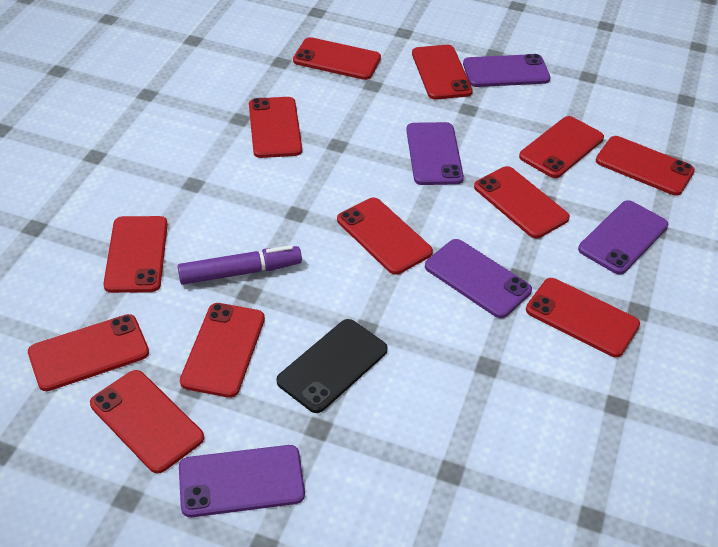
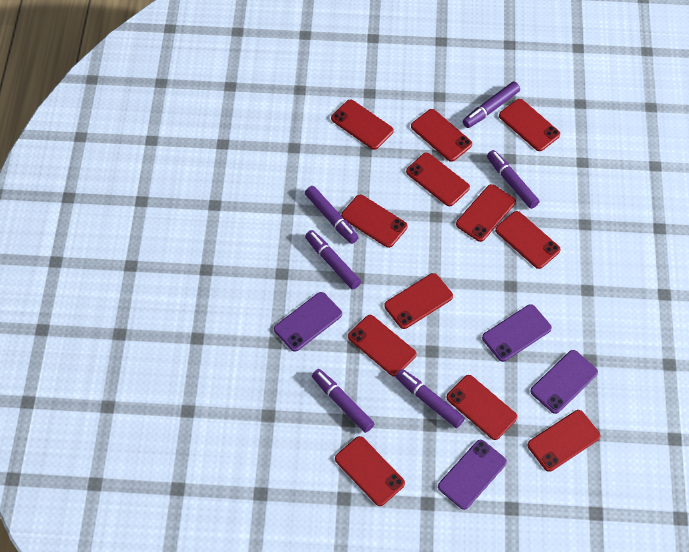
black phone: 1 -> 0
purple marker: 1 -> 6
purple phone: 5 -> 4

